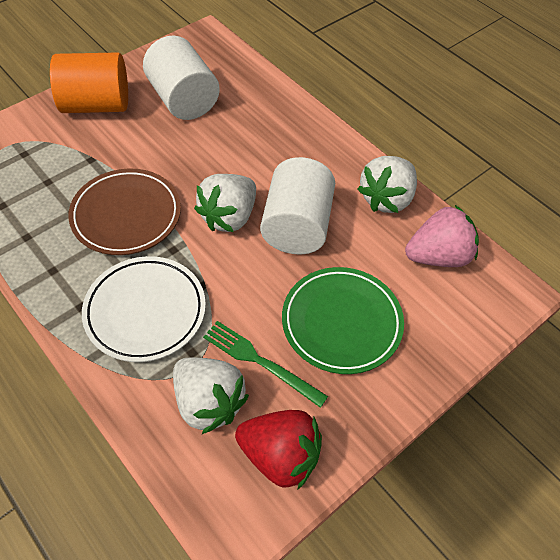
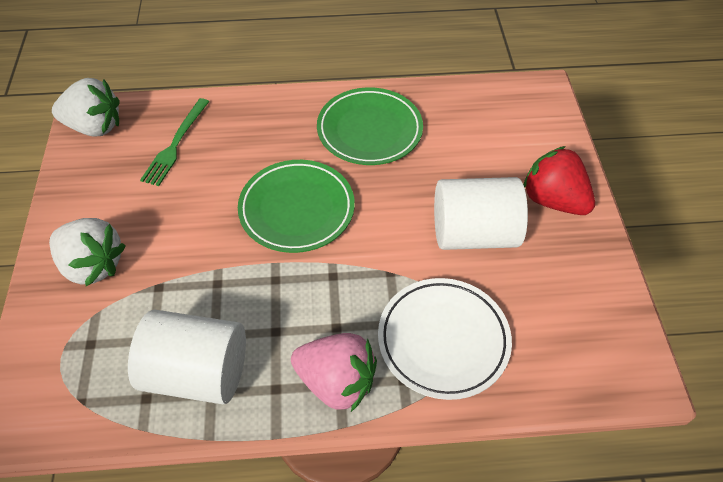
brown plate: 1 -> 0
green plate: 1 -> 2
orange cylinder: 1 -> 0
white strawberry: 3 -> 2

